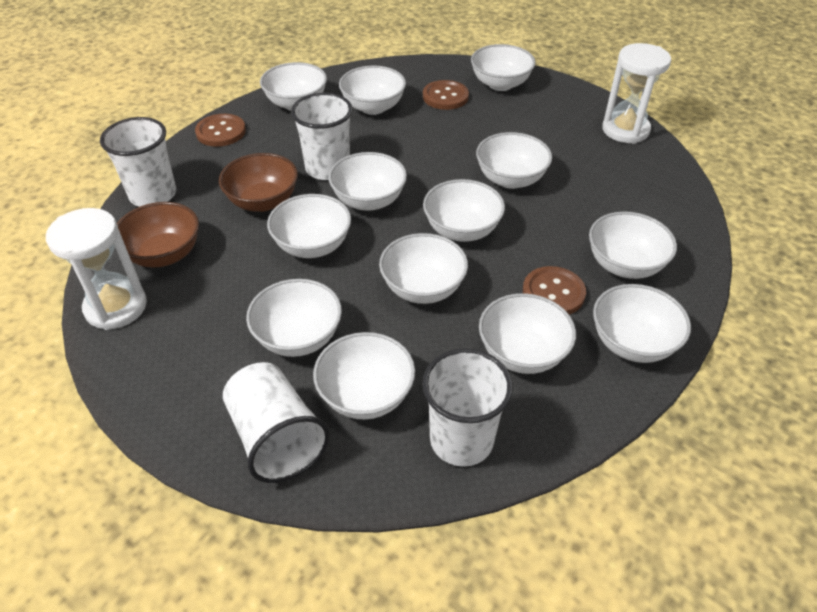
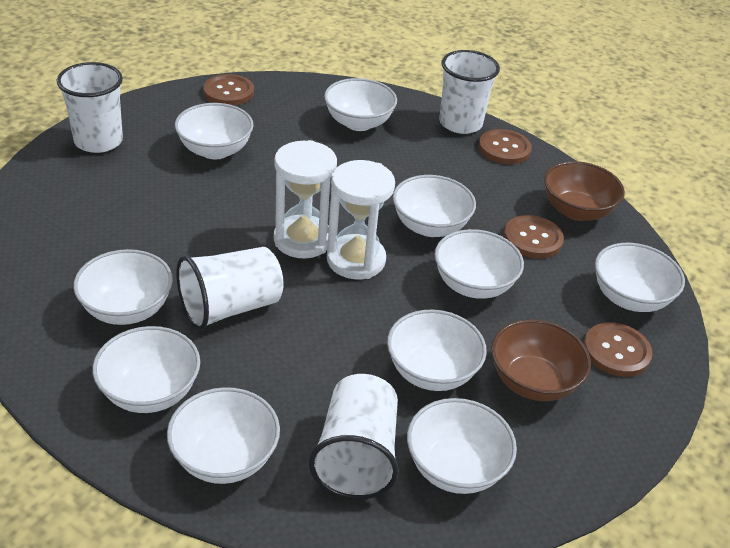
brown button: 3 -> 4
white bowl: 13 -> 10

